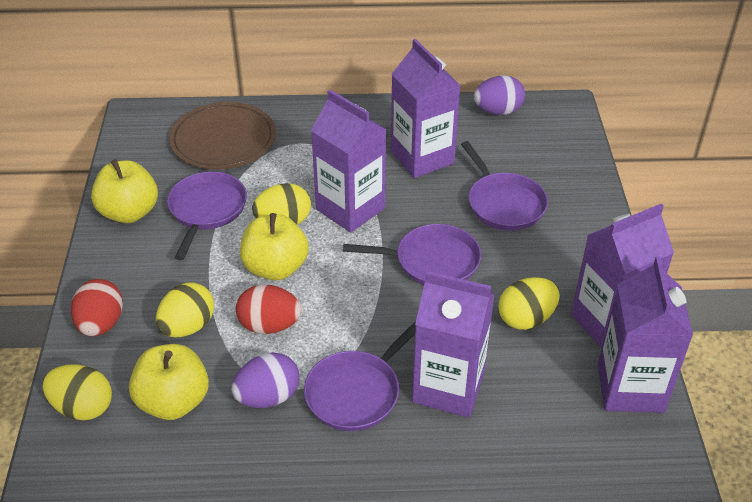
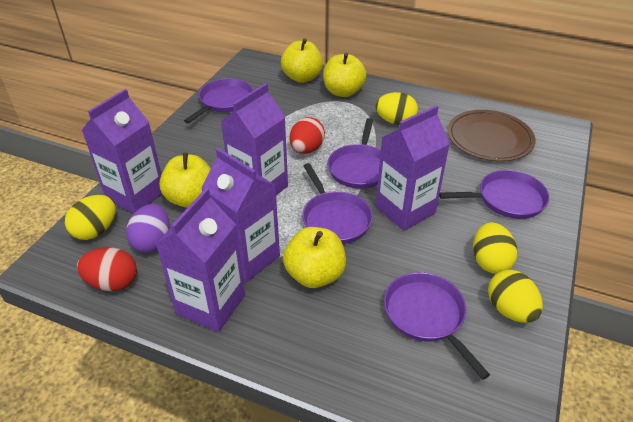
purple egg: 2 -> 1
purple pan: 4 -> 5
yellow apple: 3 -> 4

